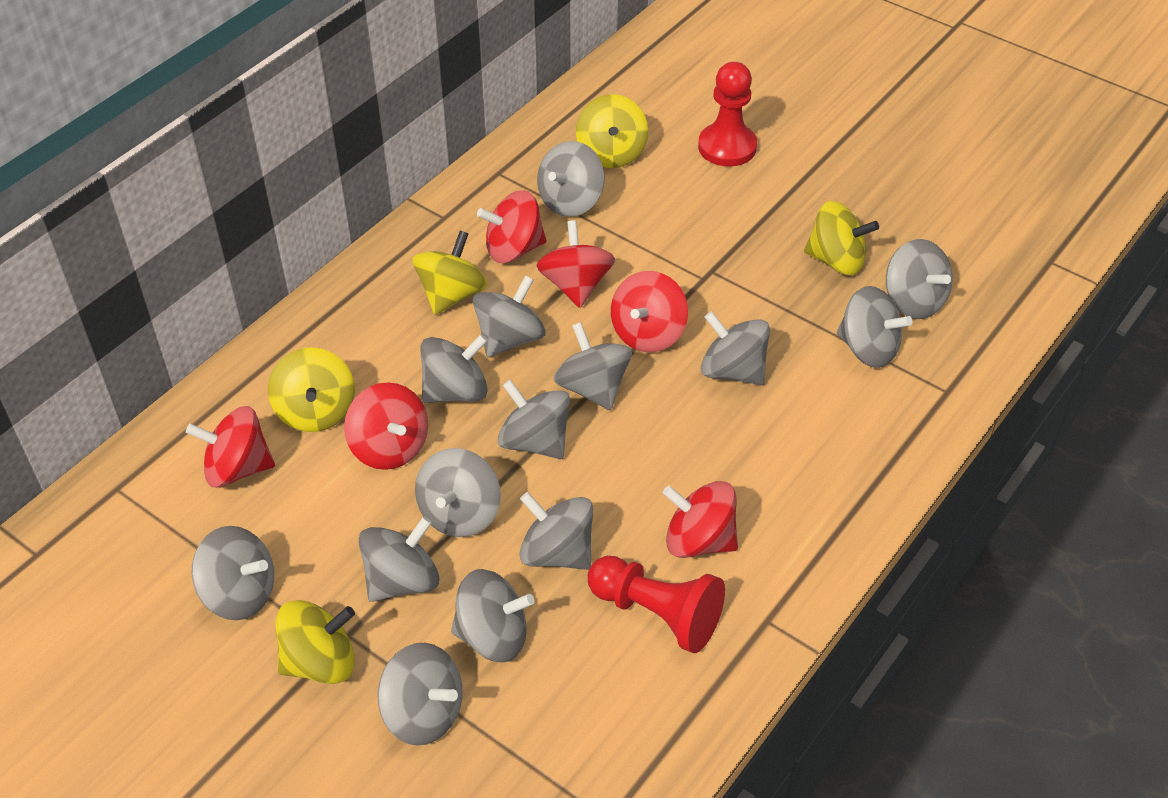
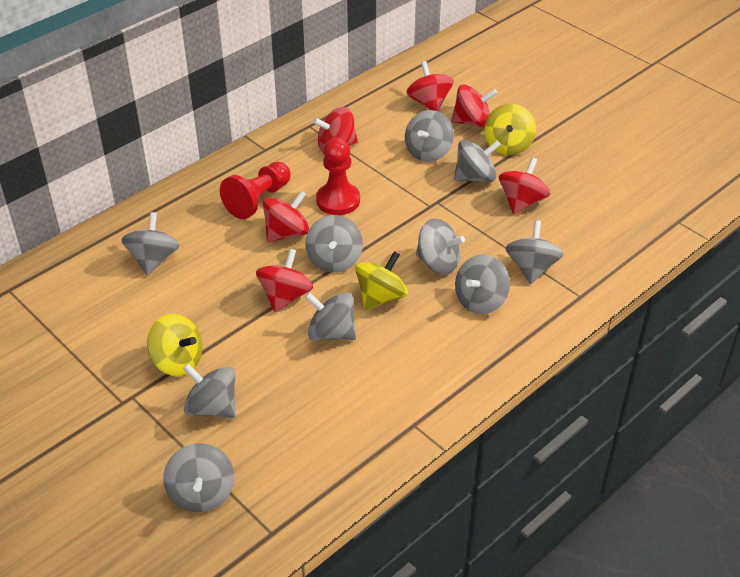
grey spinning top: 14 -> 10
yellow spinning top: 5 -> 3

